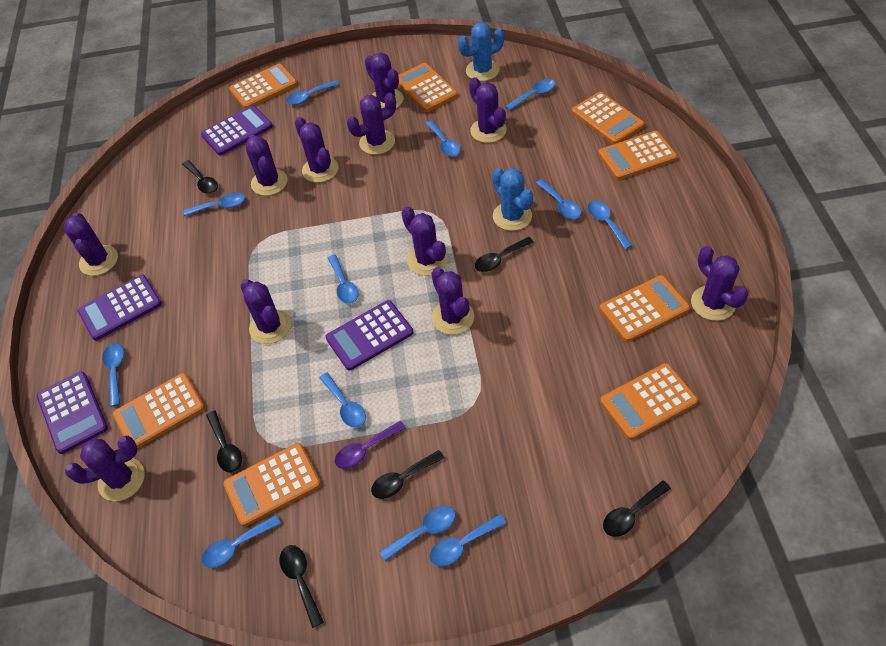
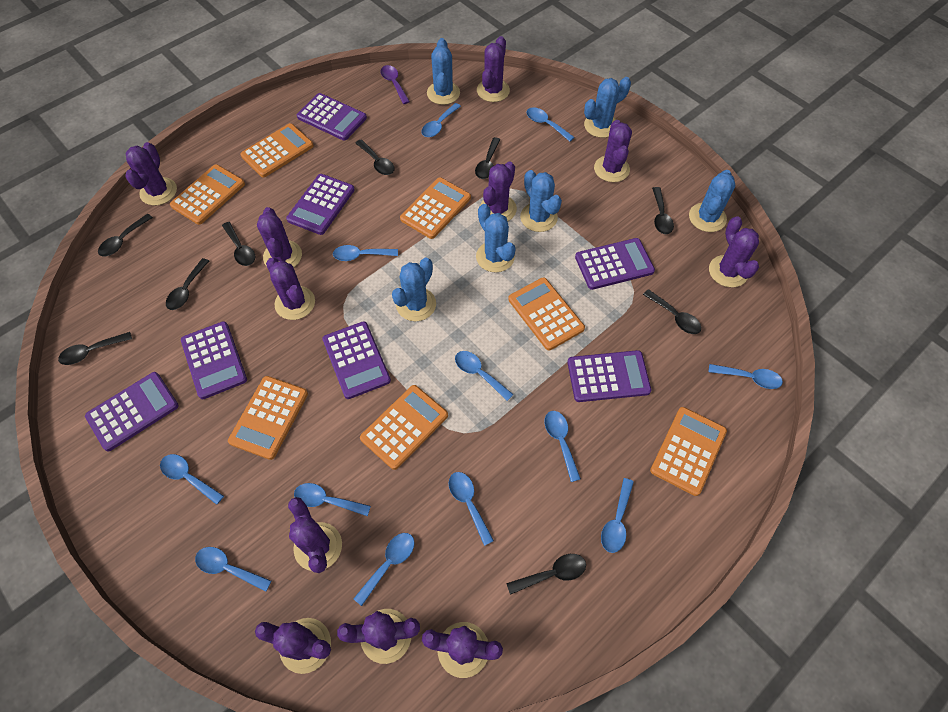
black spoon: 6 -> 9
blue cactus: 2 -> 6
orange calculator: 8 -> 7
purple calculator: 4 -> 7

